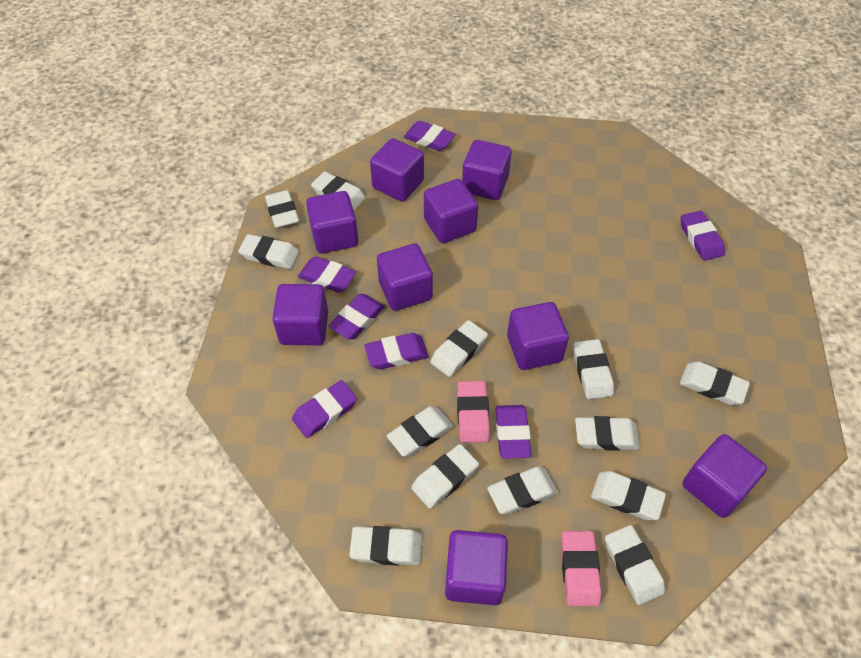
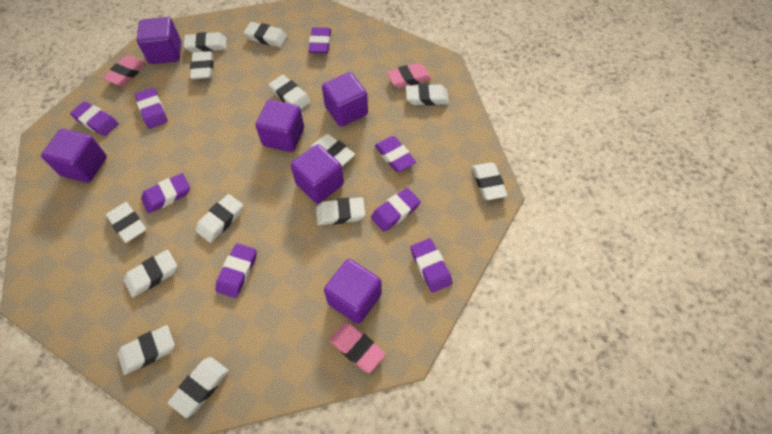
pink eraser: 2 -> 3
purple cube: 9 -> 6
purple eraser: 7 -> 8

